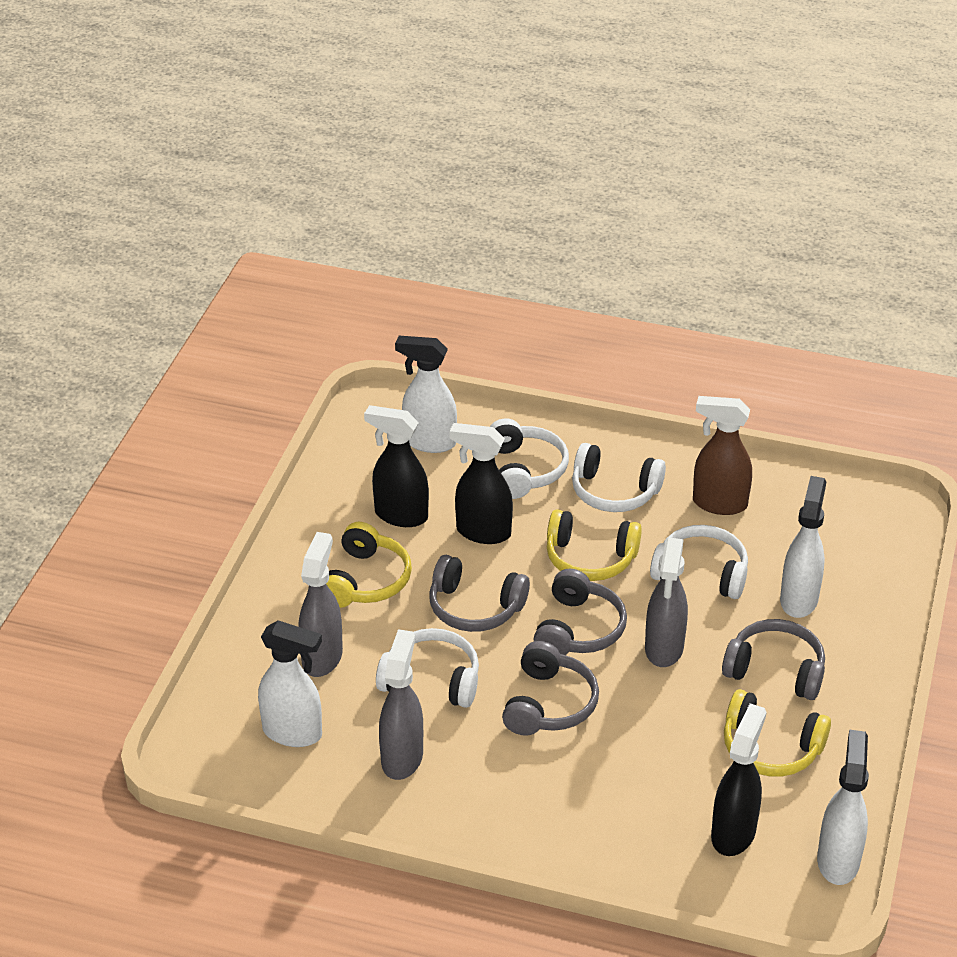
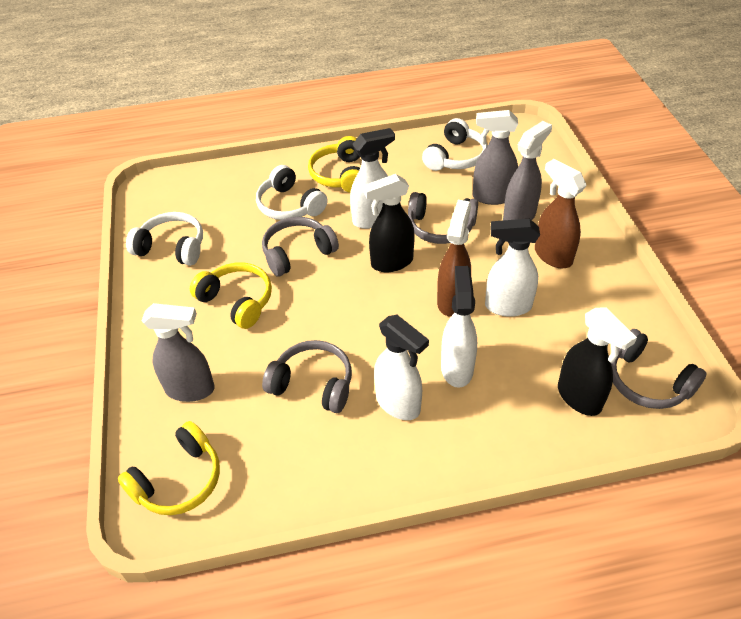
black spray bottle: 3 -> 2
brown spray bottle: 1 -> 2
white headphones: 4 -> 3

